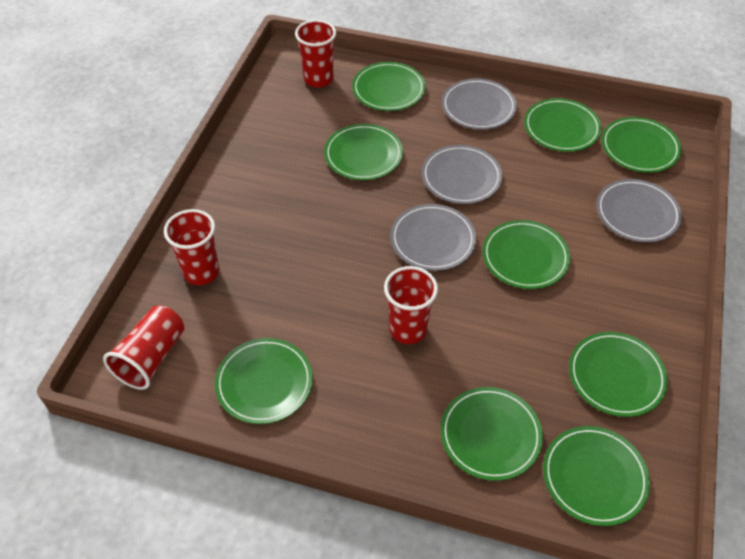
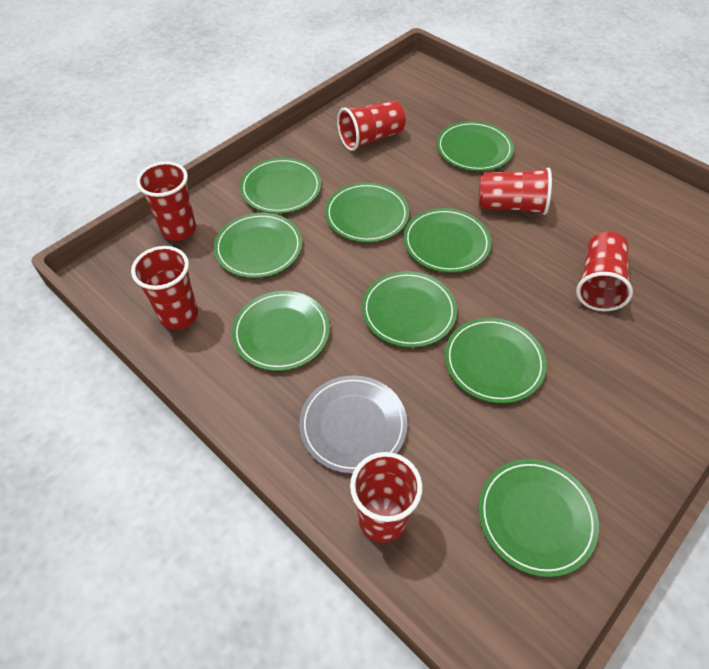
grey plate: 4 -> 1
red cup: 4 -> 6

